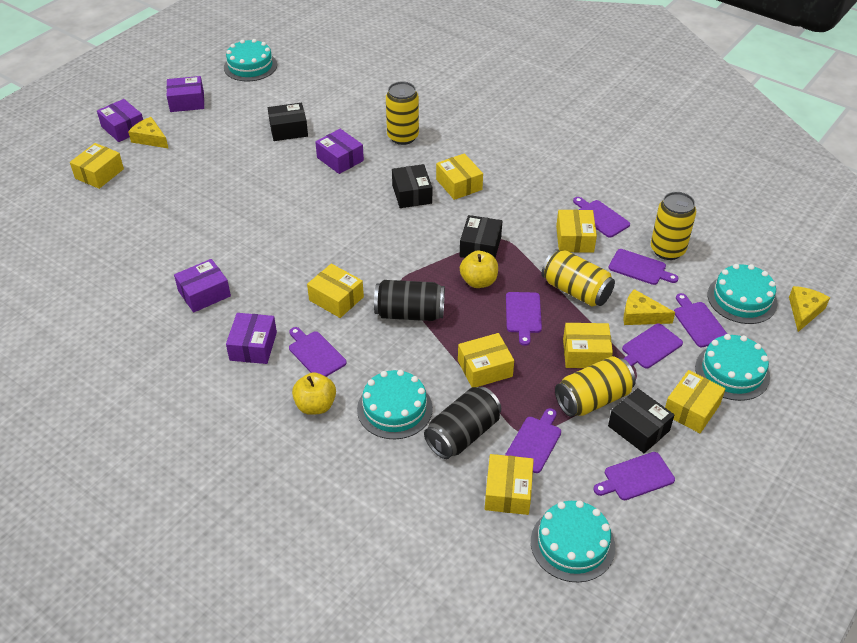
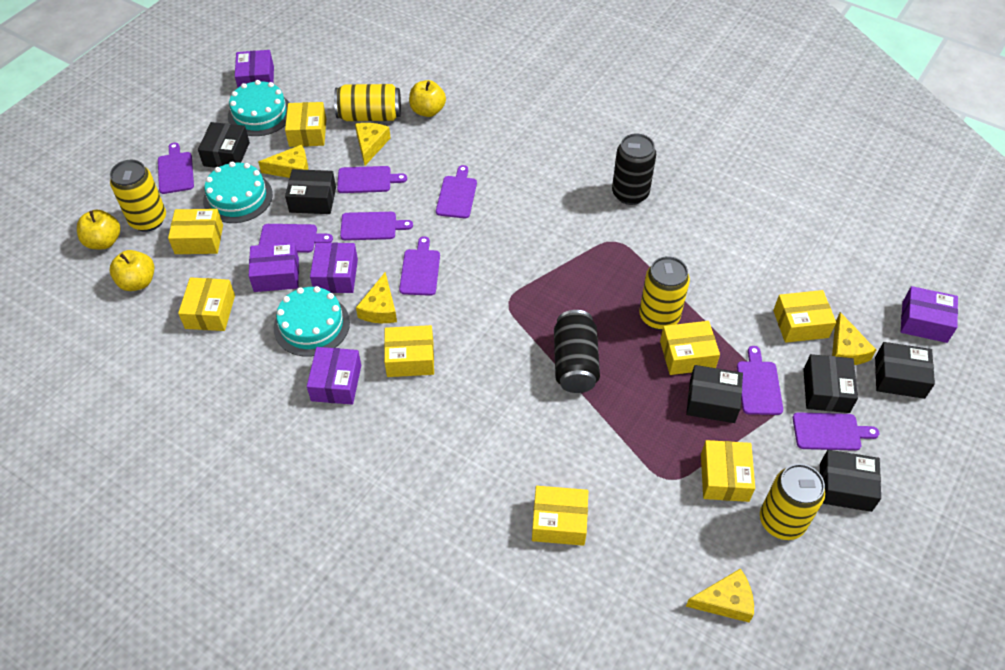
black box: 4 -> 6
turquoise cake: 5 -> 3
yellow apple: 2 -> 3
yellow cheese: 3 -> 5

